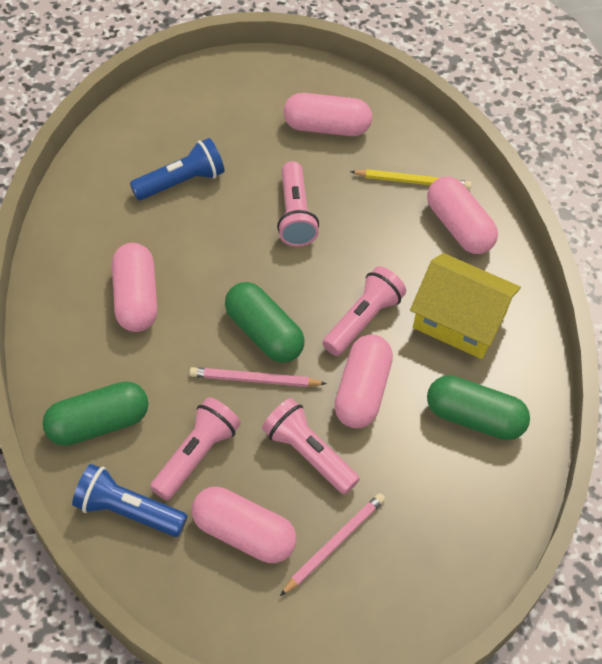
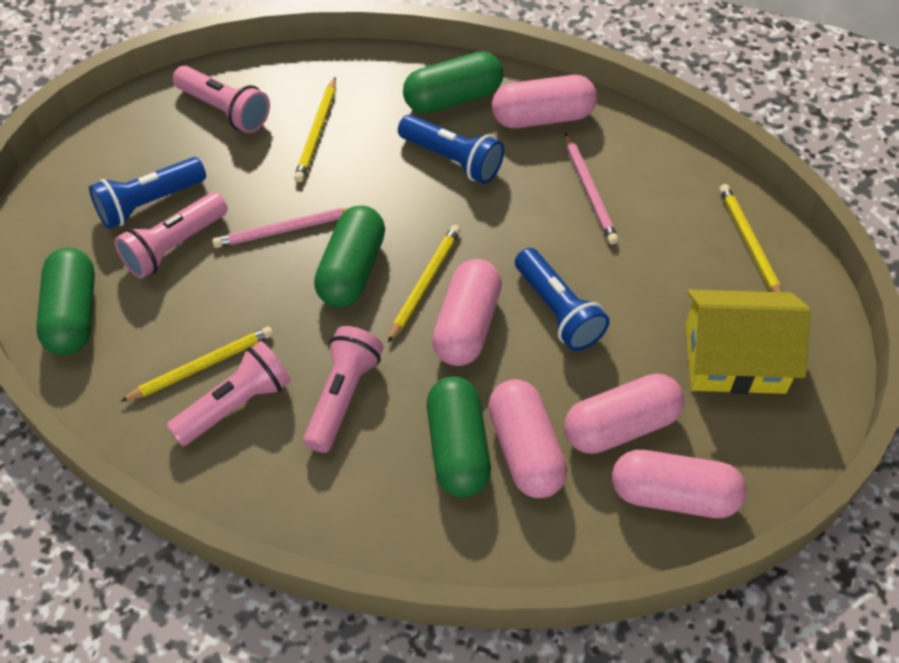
blue flashlight: 2 -> 3
green capsule: 3 -> 4
yellow pencil: 1 -> 4

